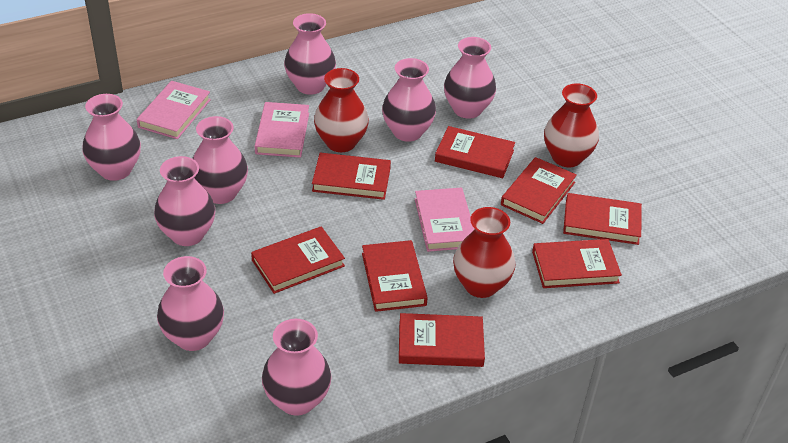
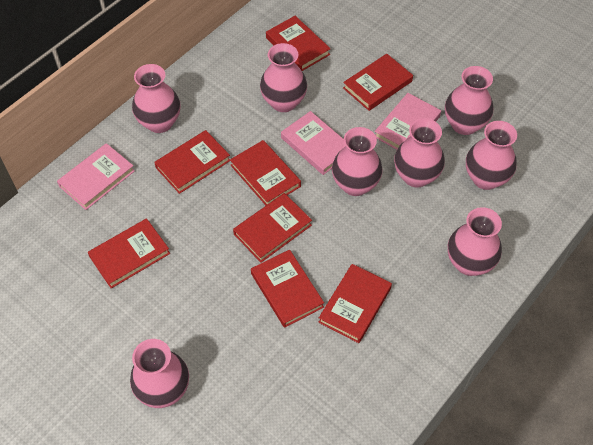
red vase: 3 -> 0

